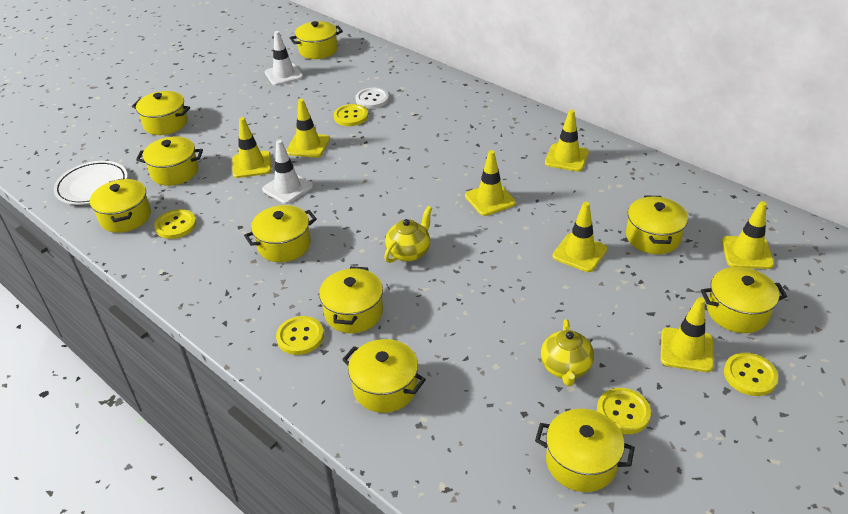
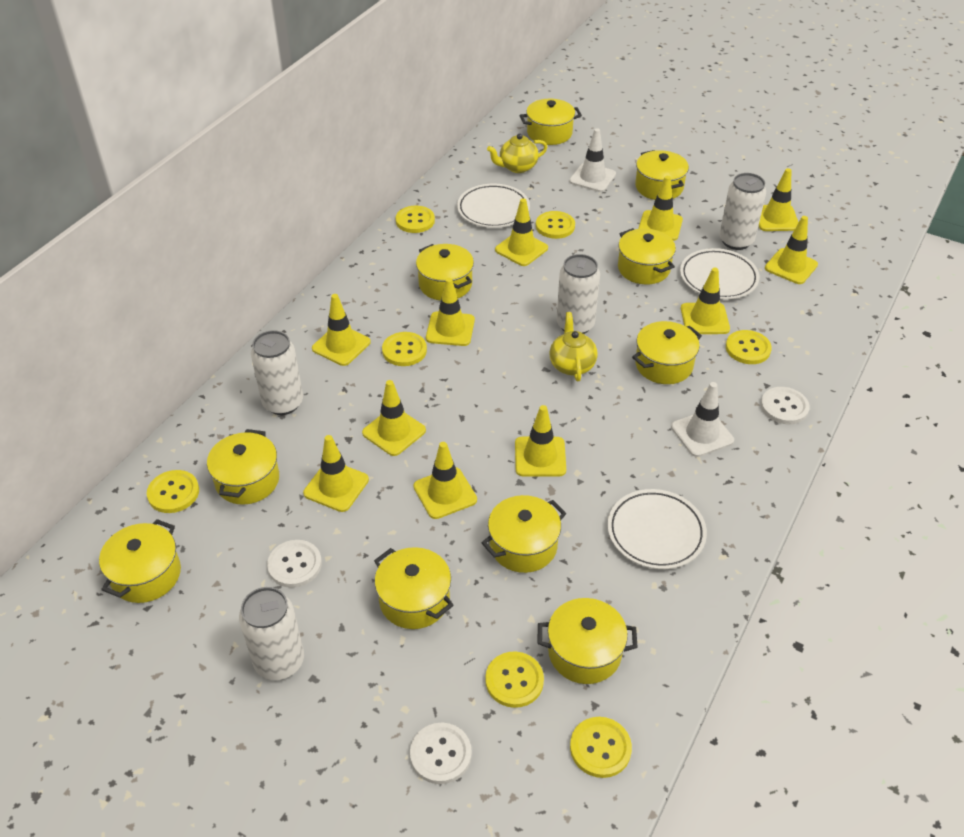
white button: 1 -> 3
white can: 0 -> 4
white plate: 1 -> 3
yellow button: 5 -> 7
yellow traffic cone: 7 -> 11

